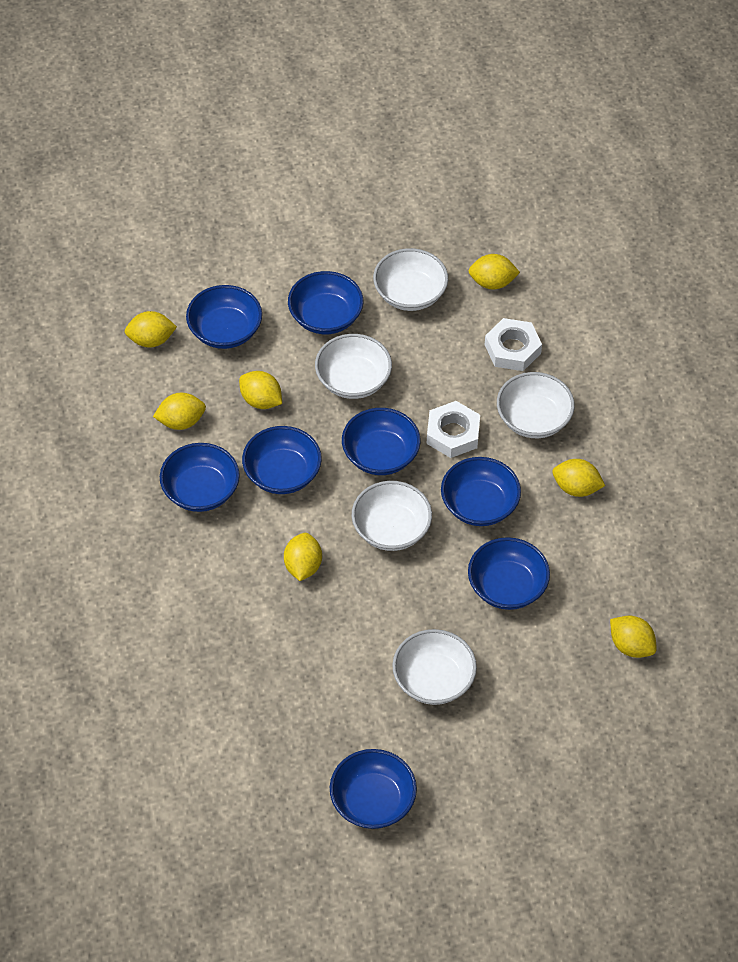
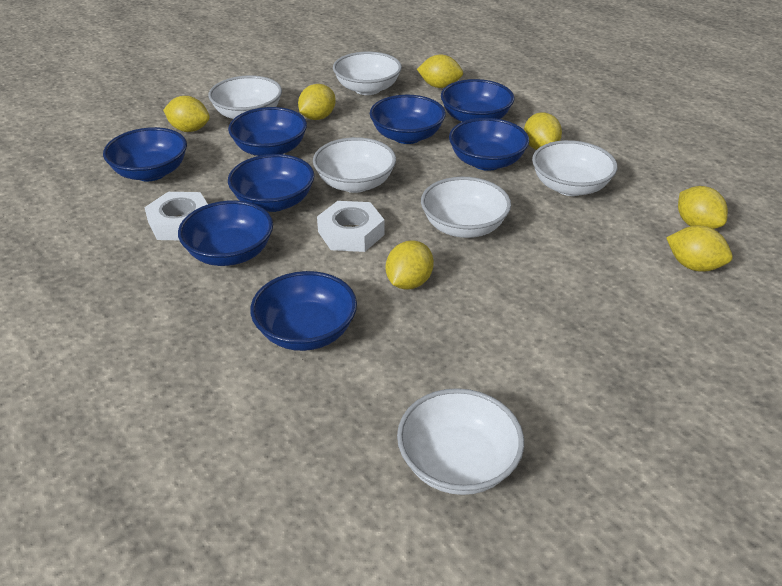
white bowl: 5 -> 6

